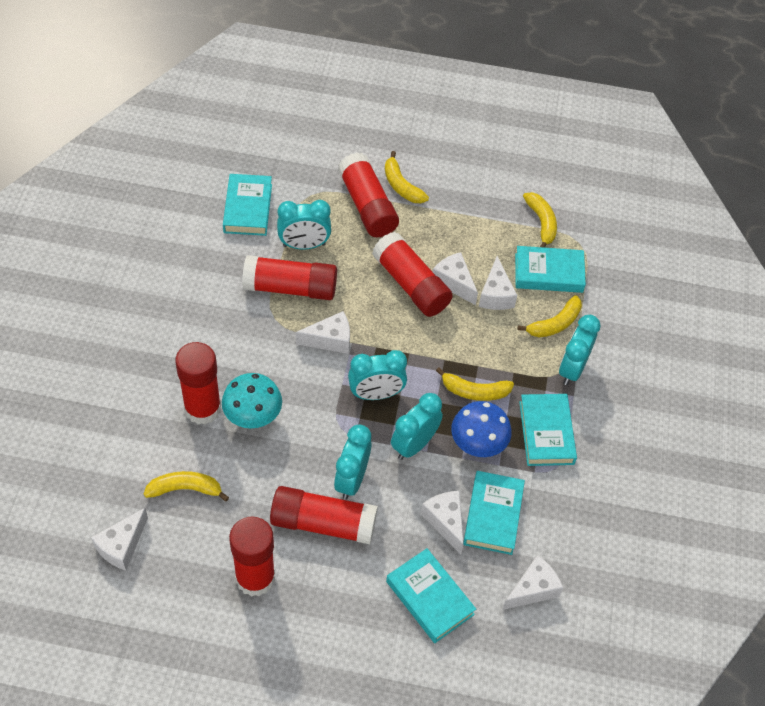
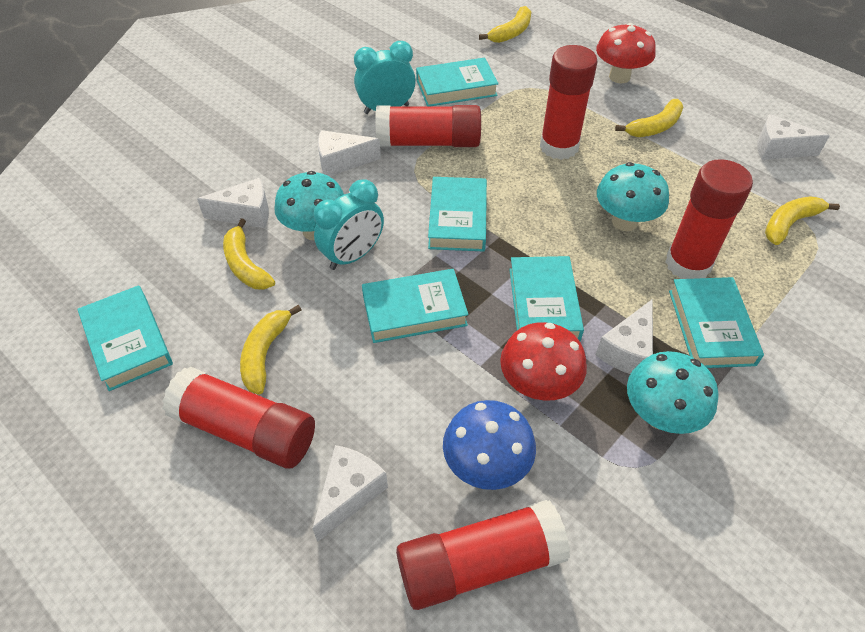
red glue stick: 6 -> 5
red mushroom: 0 -> 2
turquoise book: 5 -> 6
turquoise clock: 5 -> 2
turquoise mushroom: 1 -> 3
white cheese: 6 -> 5

